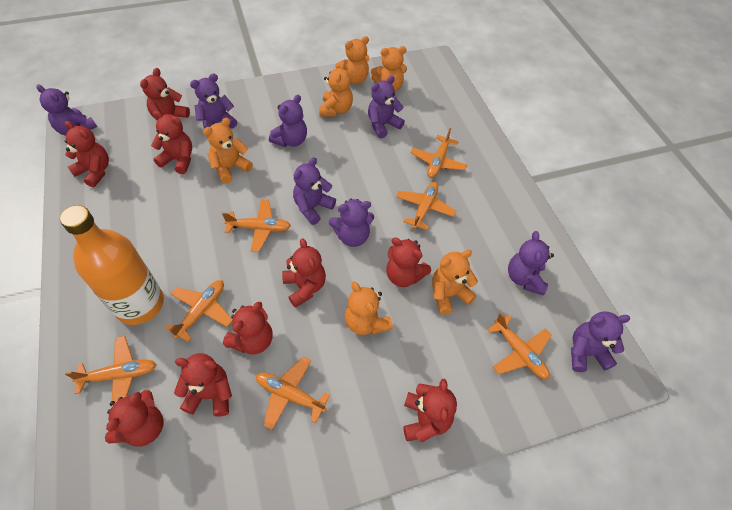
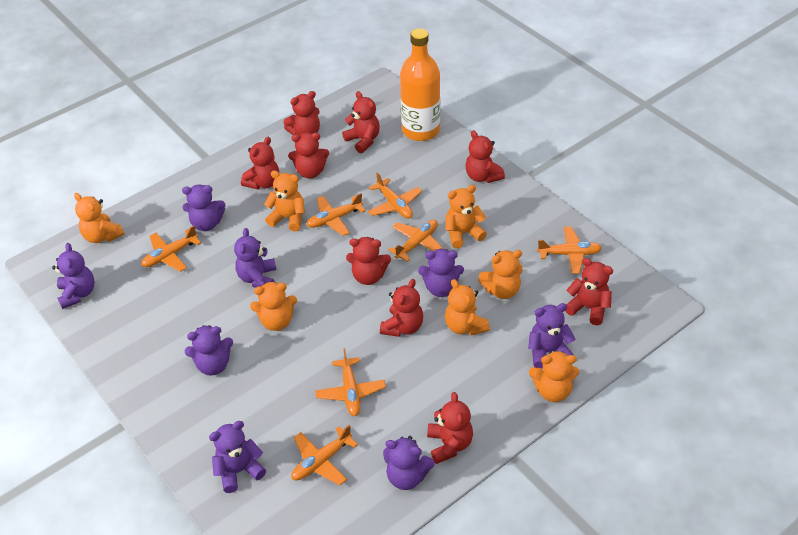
orange teddy bear: 6 -> 7

